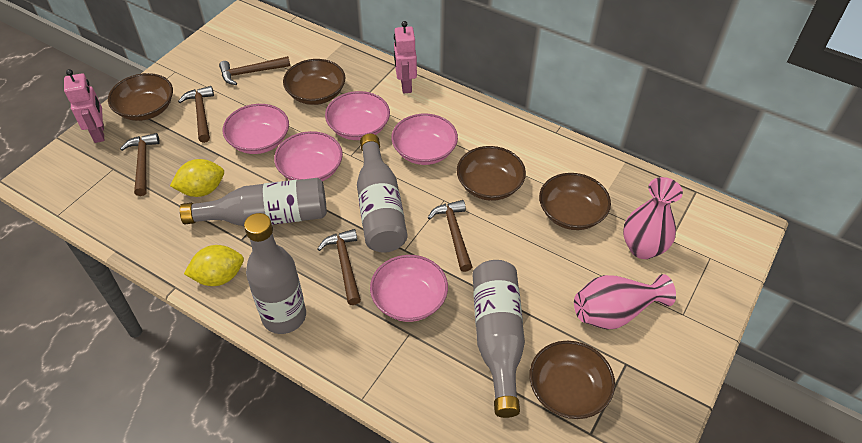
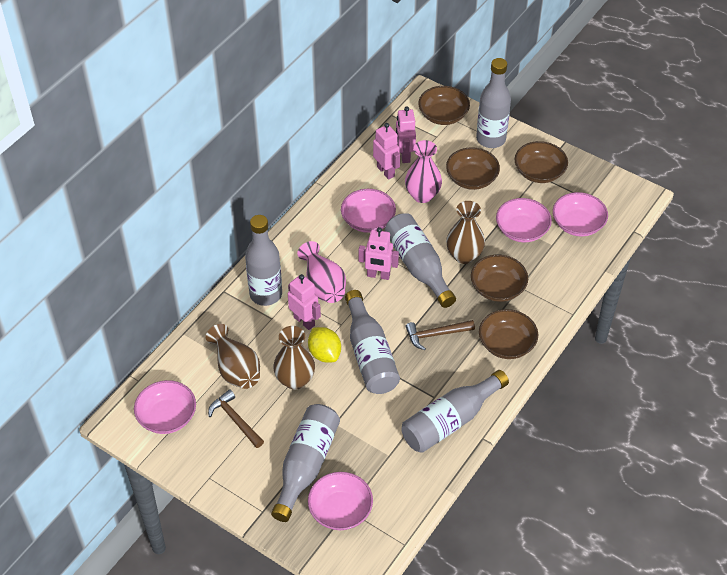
brown hammer: 5 -> 2
brown vase: 0 -> 3
grey bottle: 4 -> 6
pink robot: 2 -> 4
yellow lemon: 2 -> 1

